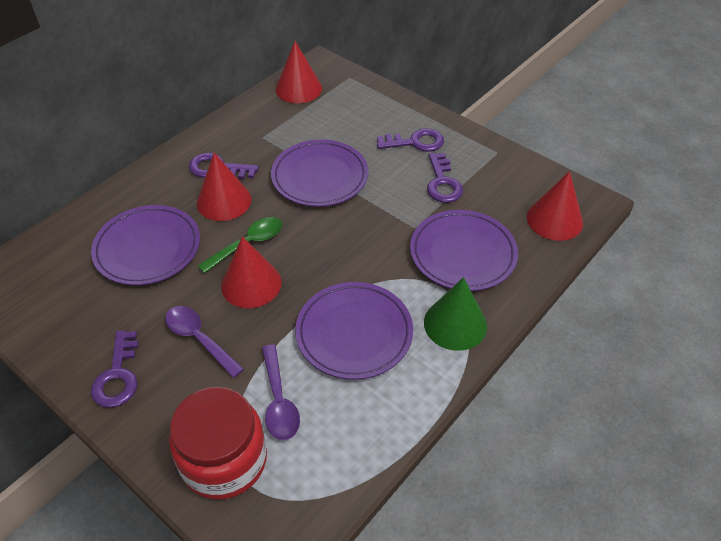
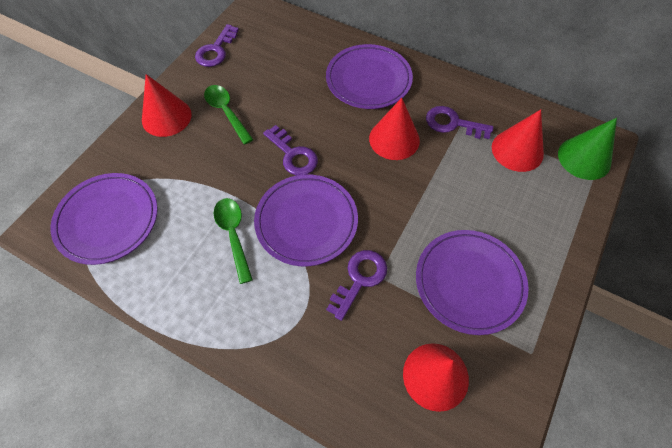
green spoon: 1 -> 2
purple spoon: 2 -> 0
red jar: 1 -> 0

